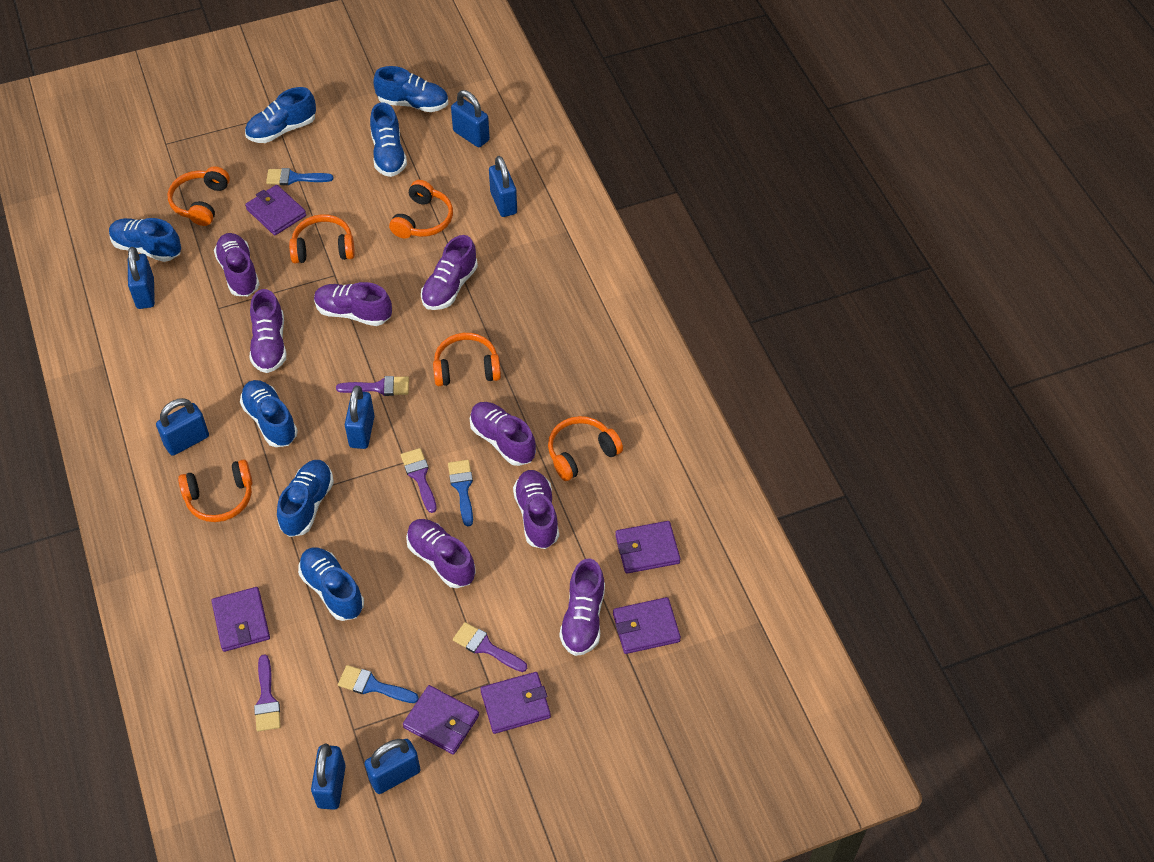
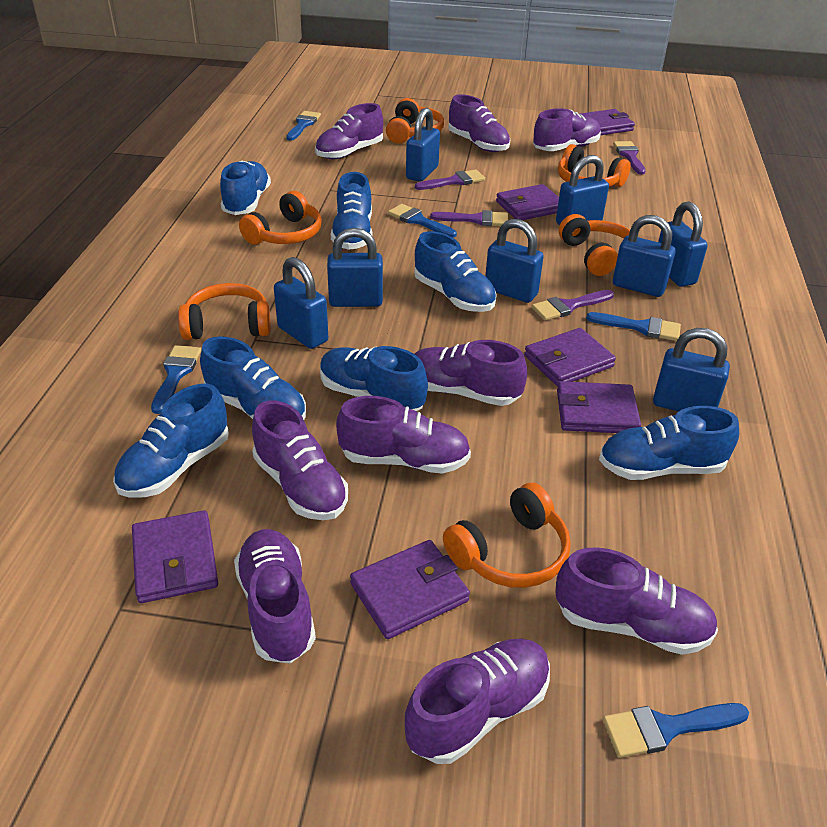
blue brush: 3 -> 5
blue padlock: 7 -> 8
purple shoe: 8 -> 9

